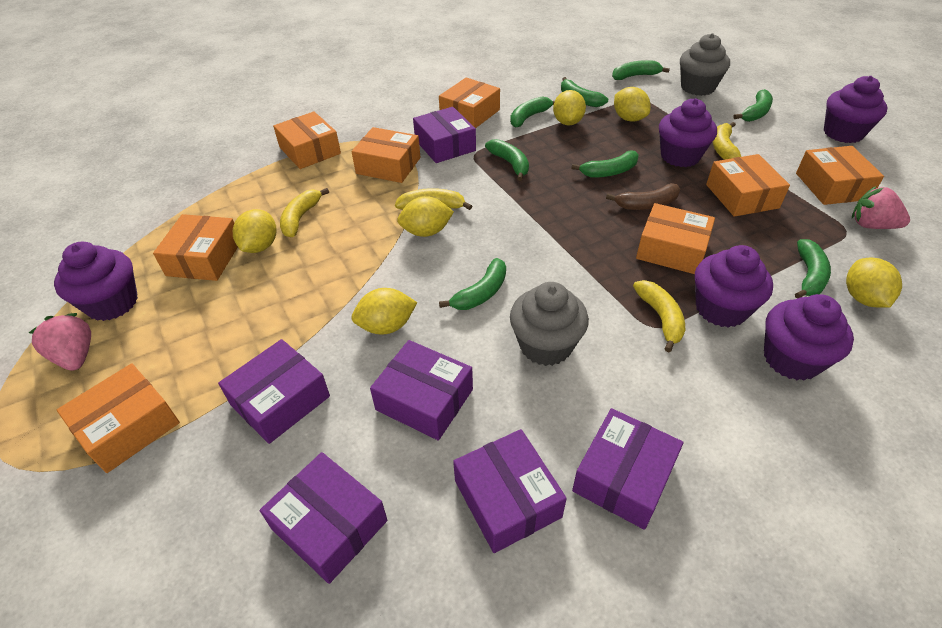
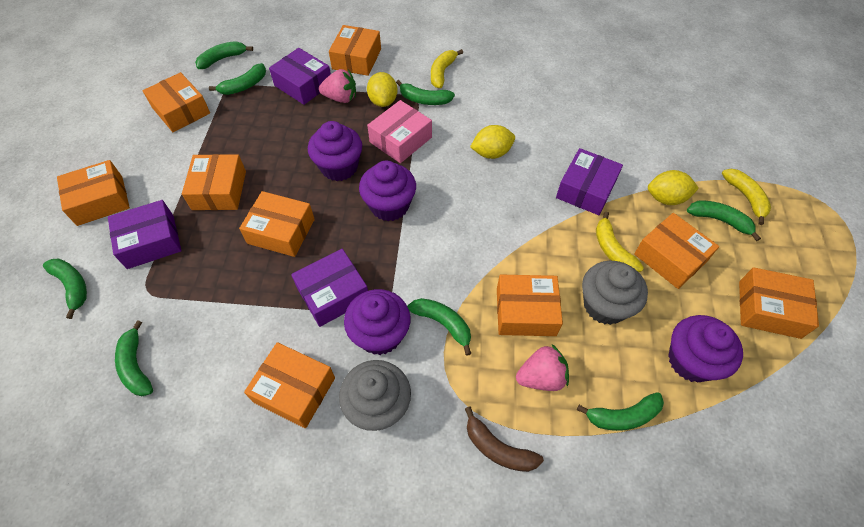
orange box: 8 -> 9
pink box: 0 -> 1
purple box: 6 -> 4
purple cupcake: 5 -> 4
yellow banana: 4 -> 3
yellow lemon: 6 -> 3

